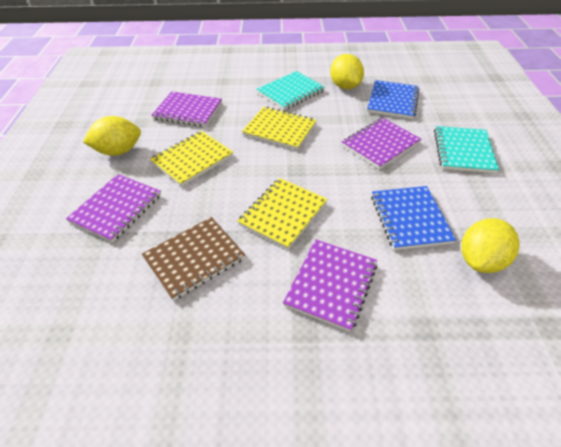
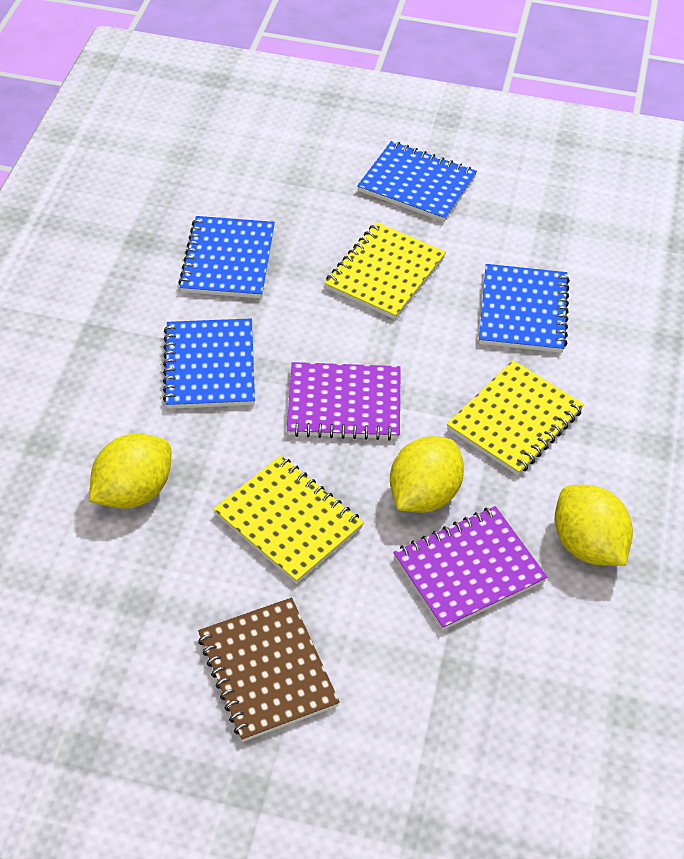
blue notebook: 2 -> 4
purple notebook: 4 -> 2
turquoise notebook: 2 -> 0

